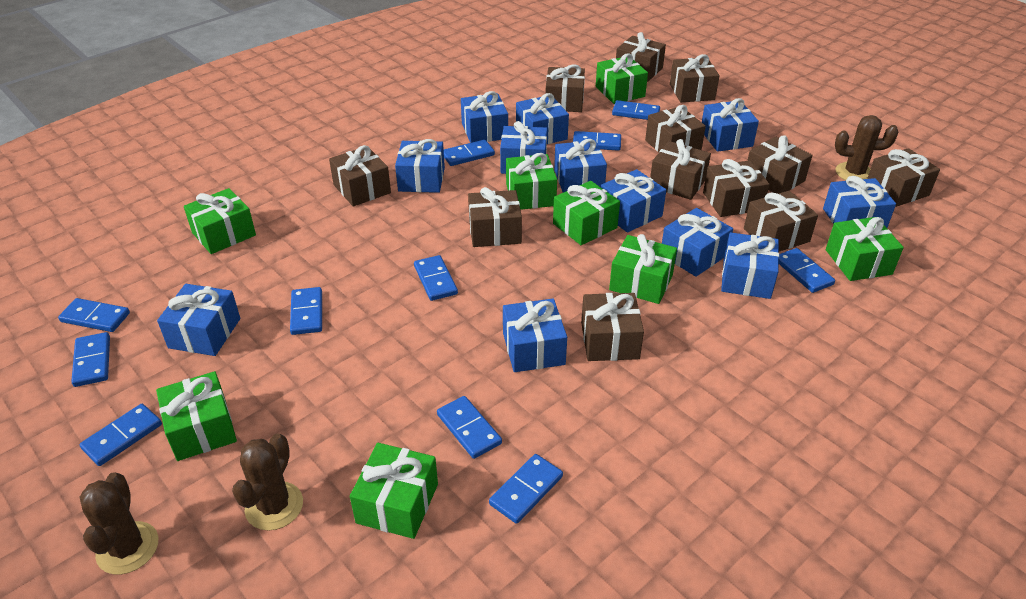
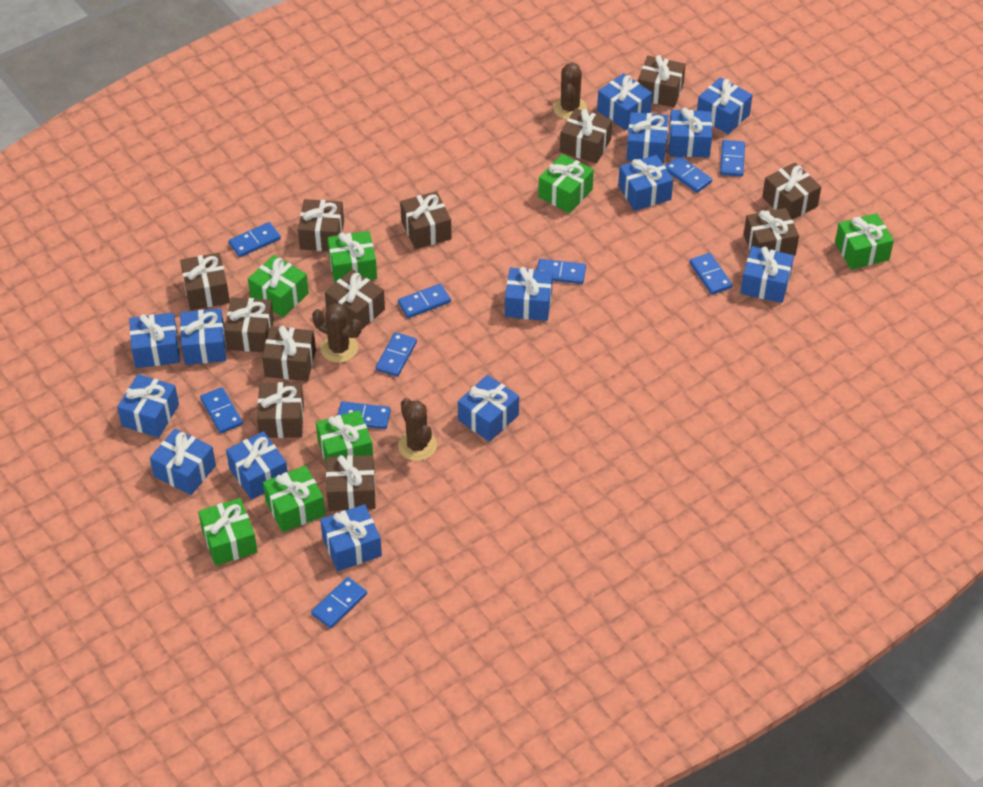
blue domino: 11 -> 10
blue gift: 12 -> 14
green gift: 8 -> 7

